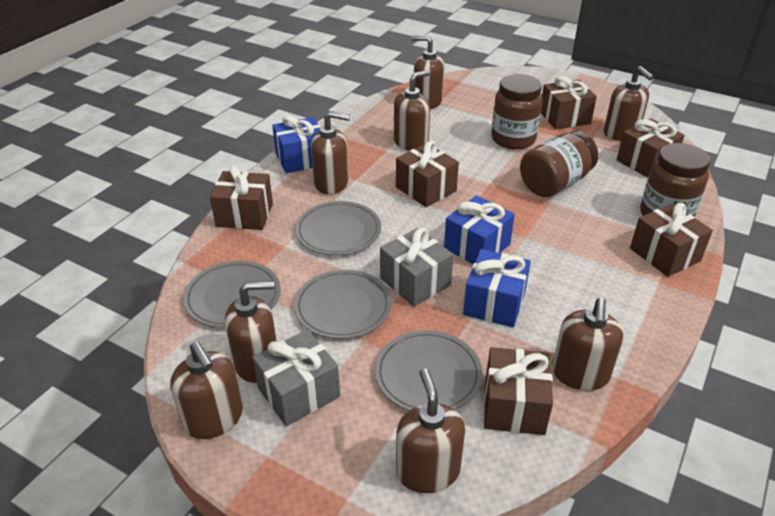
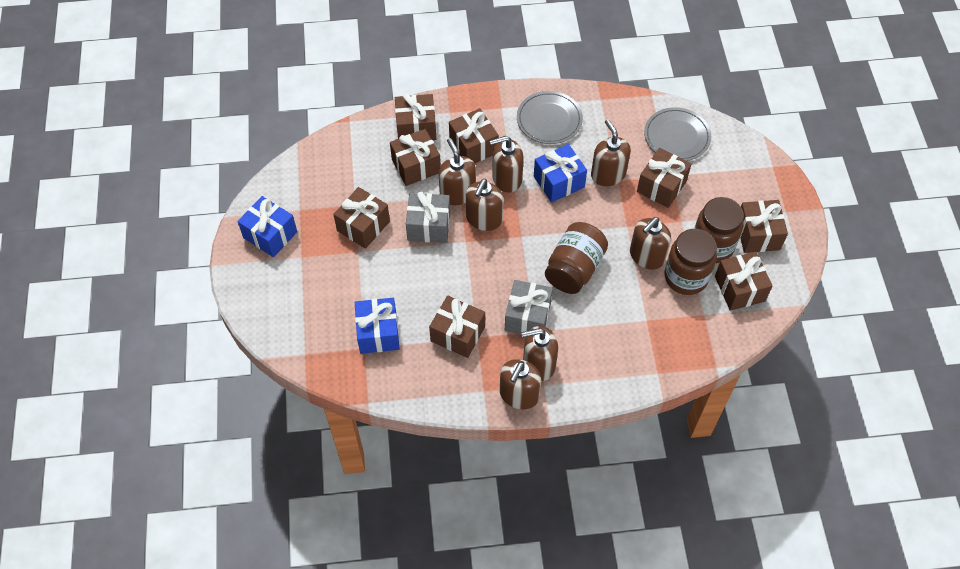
brown gift: 6 -> 8
brown soap dispenser: 8 -> 7
grey plate: 4 -> 2

